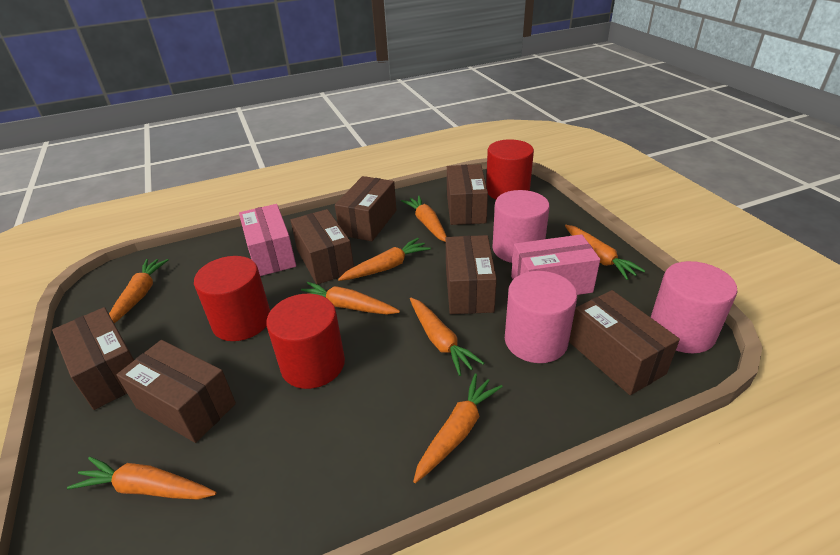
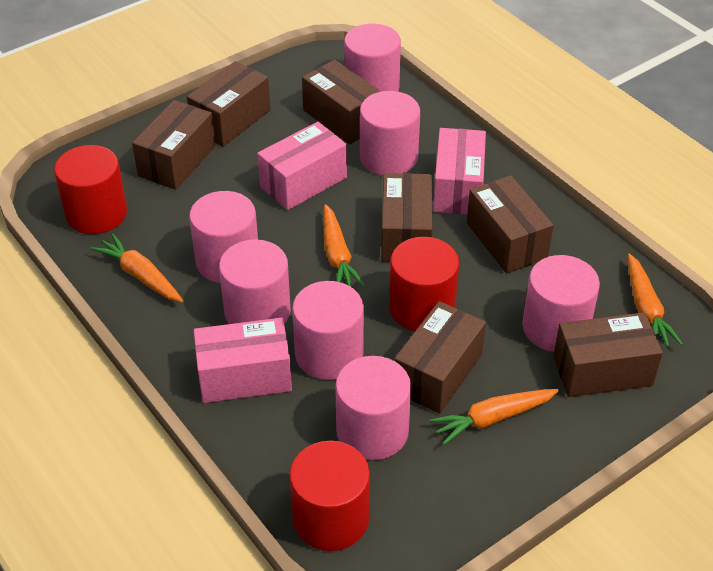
orange carrot: 8 -> 4
pink box: 2 -> 3
pink cylinder: 3 -> 7

